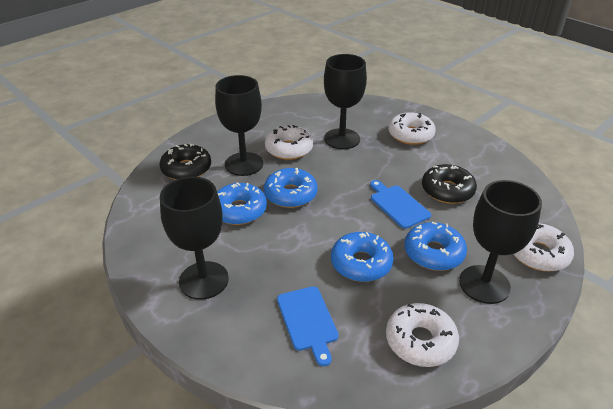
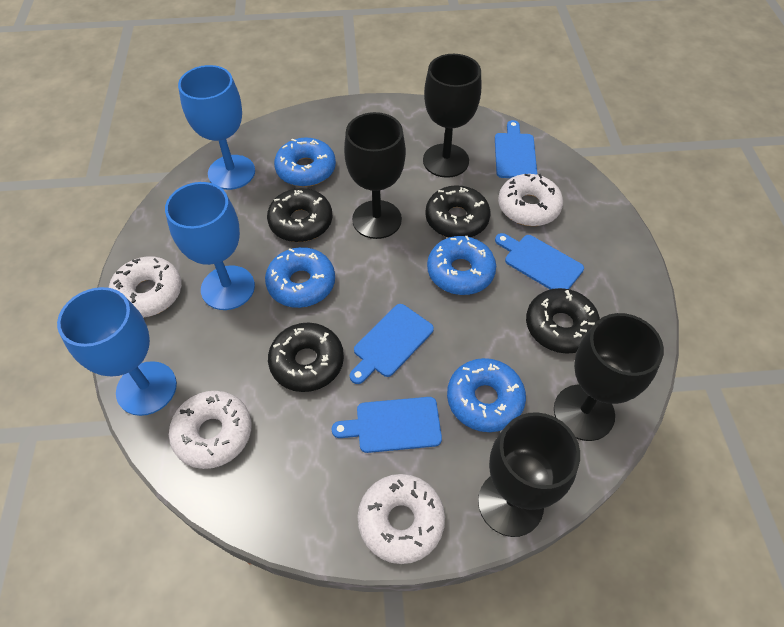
black donut: 2 -> 4
blue cutting board: 2 -> 4
blue goblet: 0 -> 3

